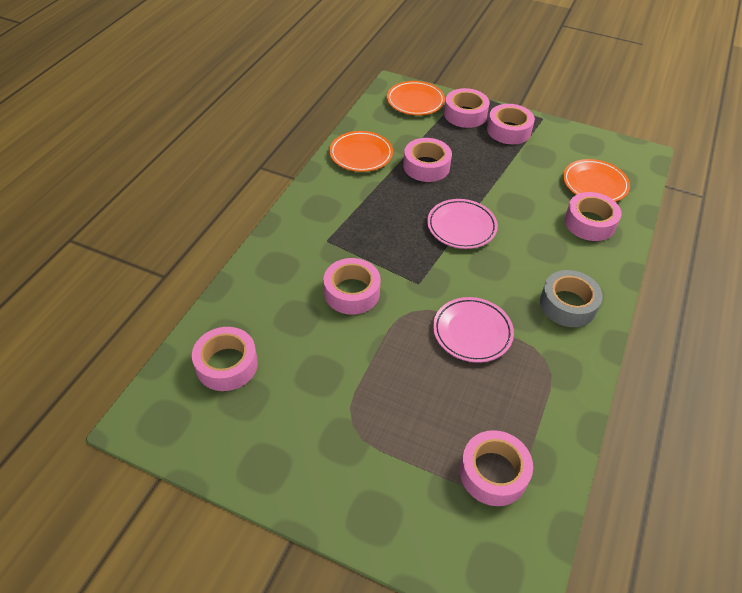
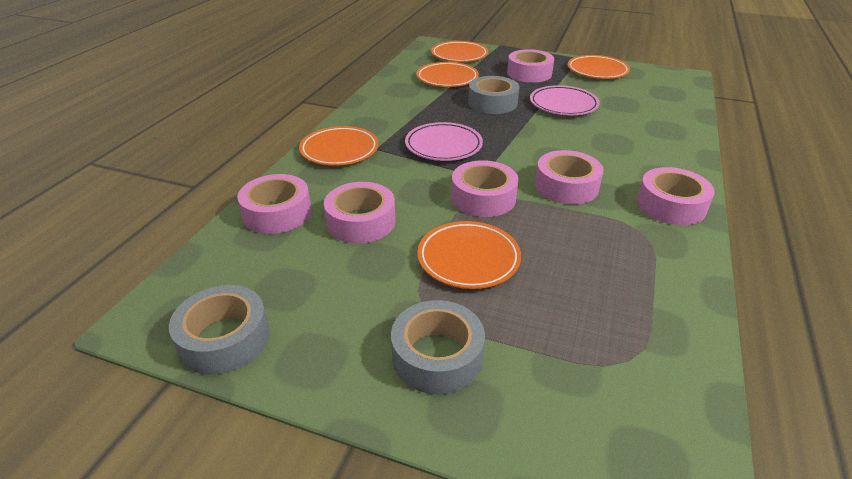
grey tape: 1 -> 3
orange plate: 3 -> 5
pink tape: 7 -> 6

